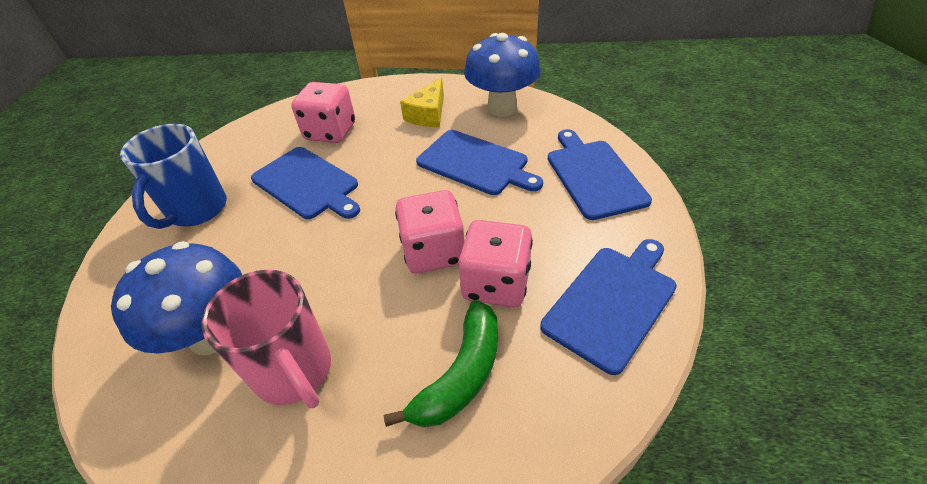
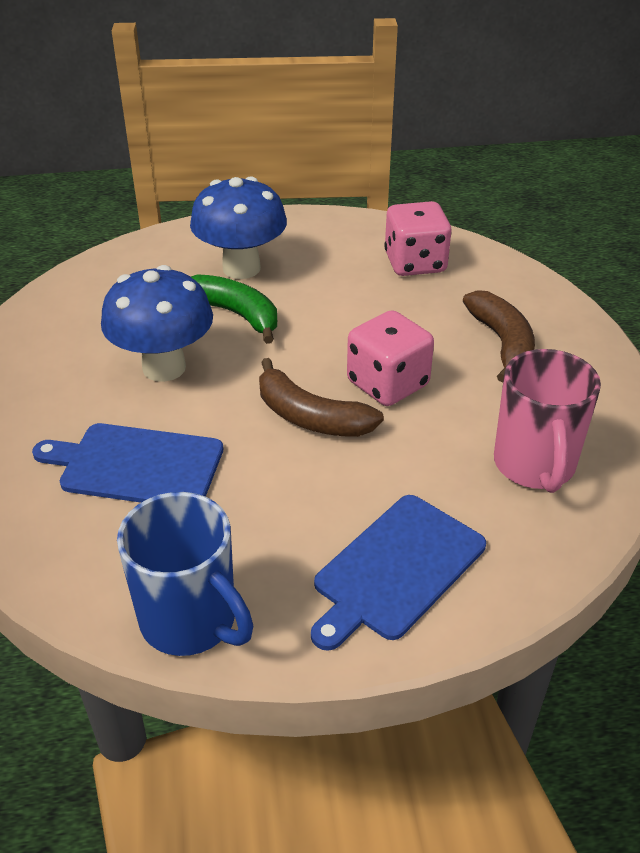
blue cutting board: 4 -> 2
brown banana: 0 -> 2
pink dice: 3 -> 2
yellow cheese: 1 -> 0

